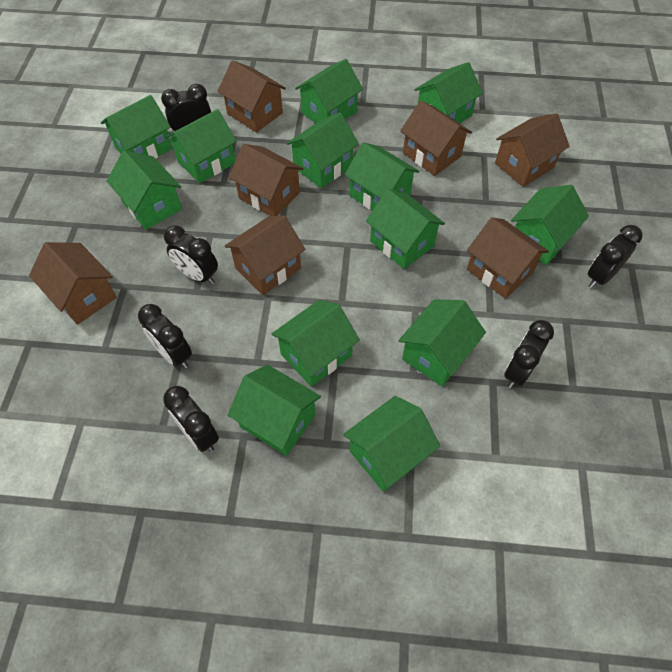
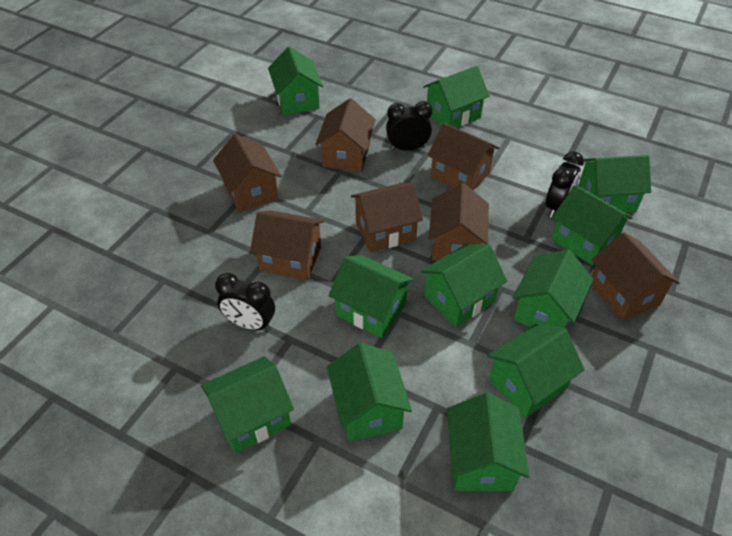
black clock: 6 -> 3
green house: 13 -> 11

